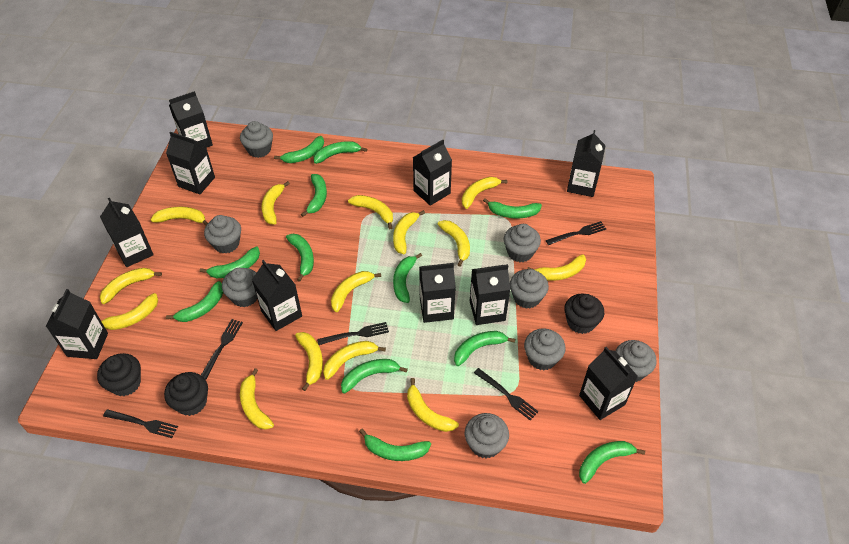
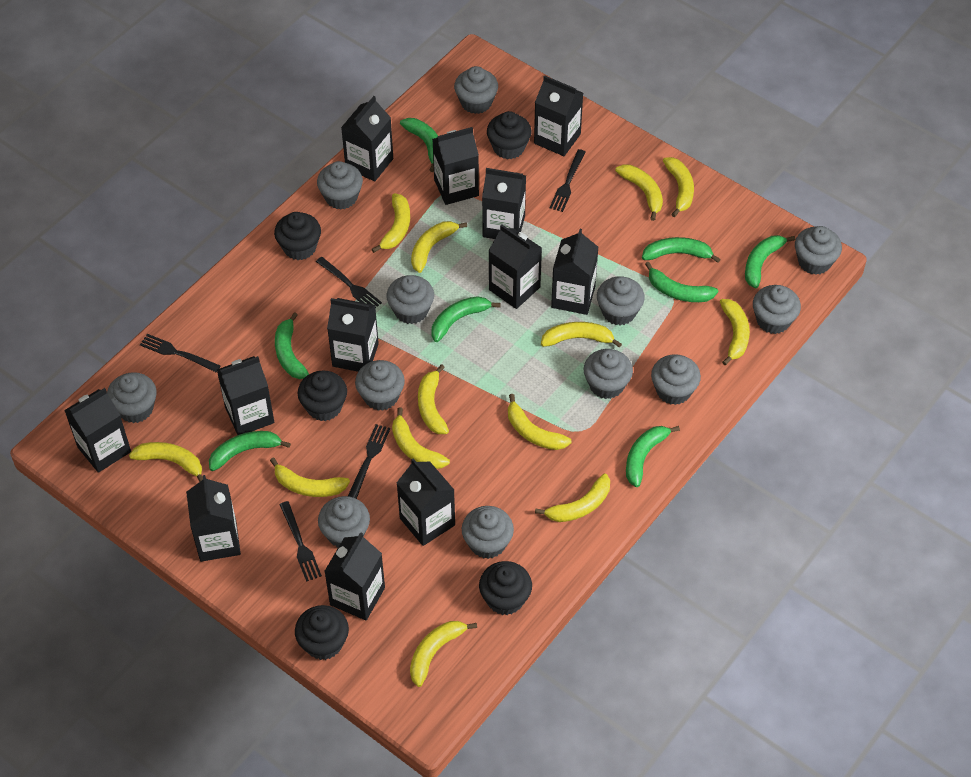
black carton: 10 -> 12
black cupcake: 3 -> 5
green banana: 12 -> 8
grey cupcake: 8 -> 12
yellow banana: 14 -> 13

